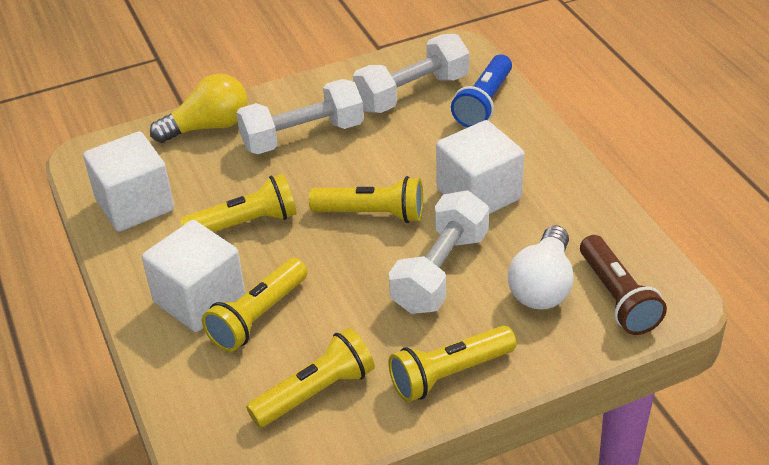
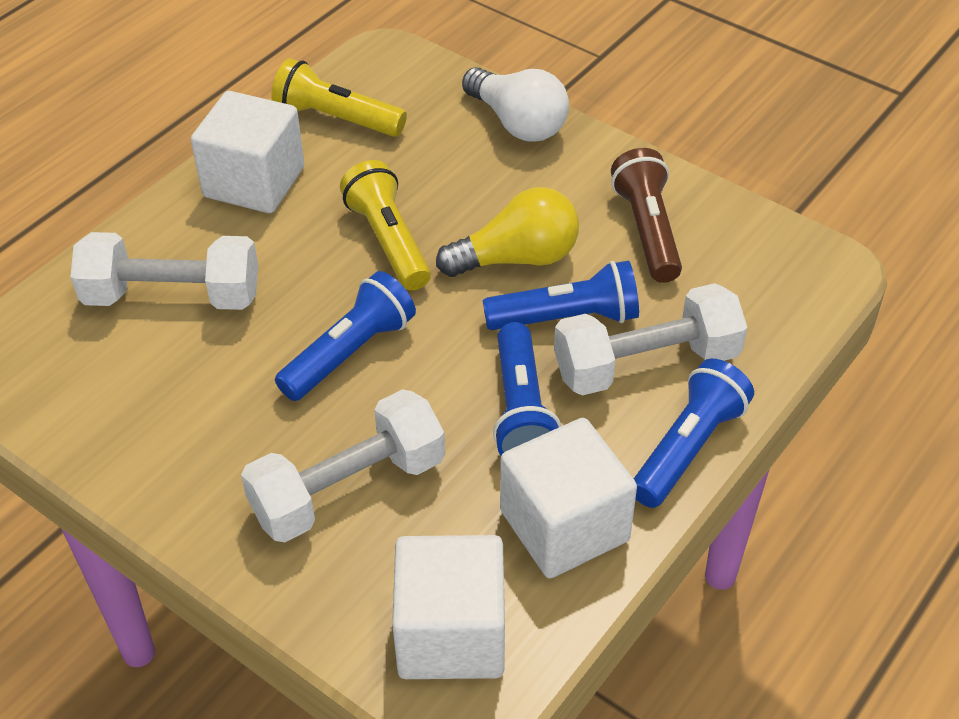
blue flashlight: 1 -> 4
yellow flashlight: 5 -> 2

